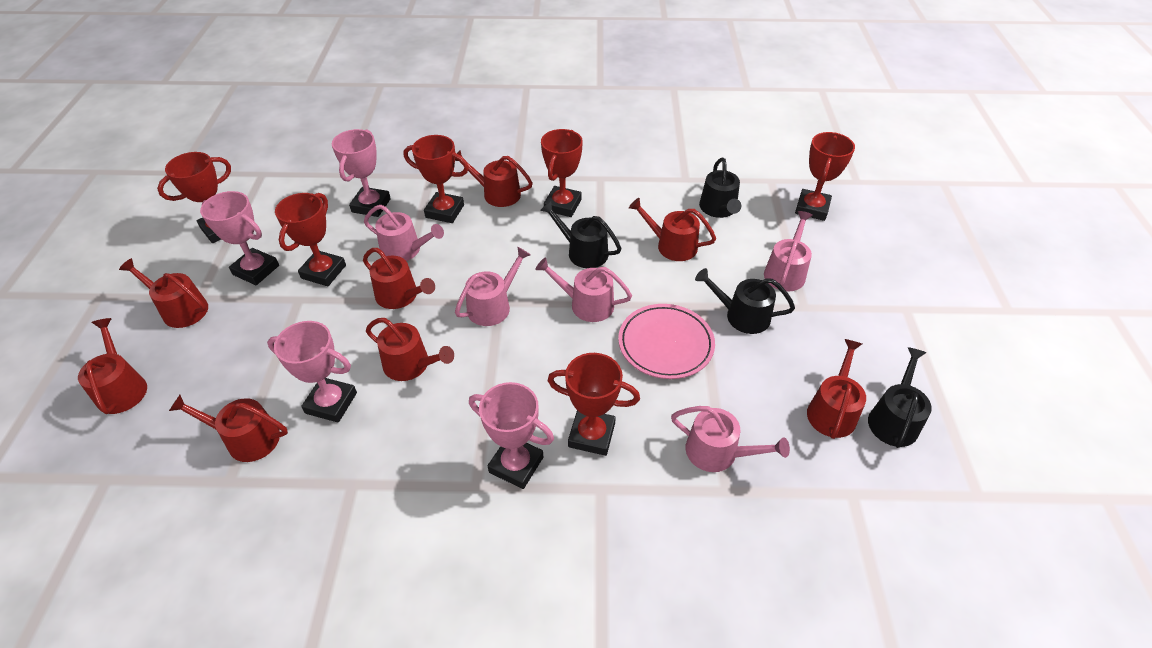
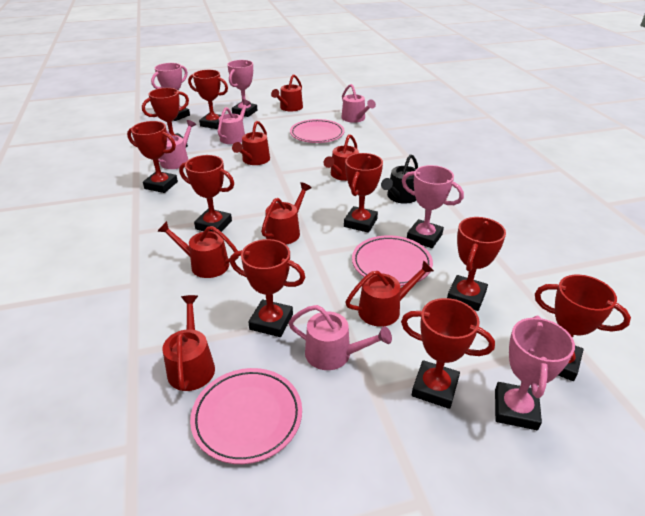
black watering can: 4 -> 1
pink plate: 1 -> 3
pink watering can: 5 -> 4
red trophy: 6 -> 9
red watering can: 8 -> 7

